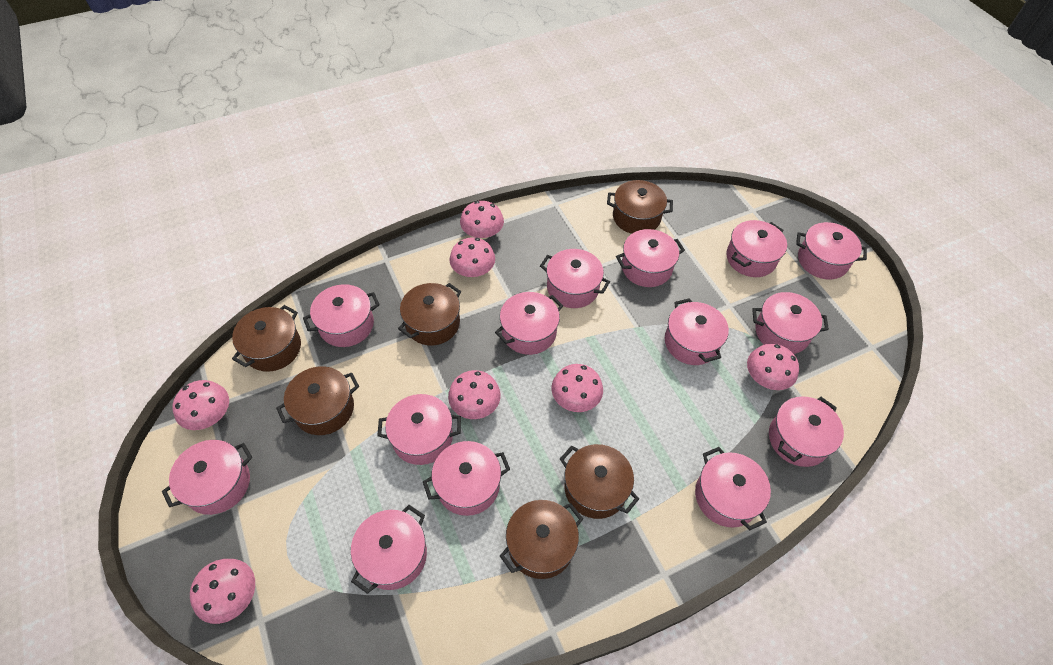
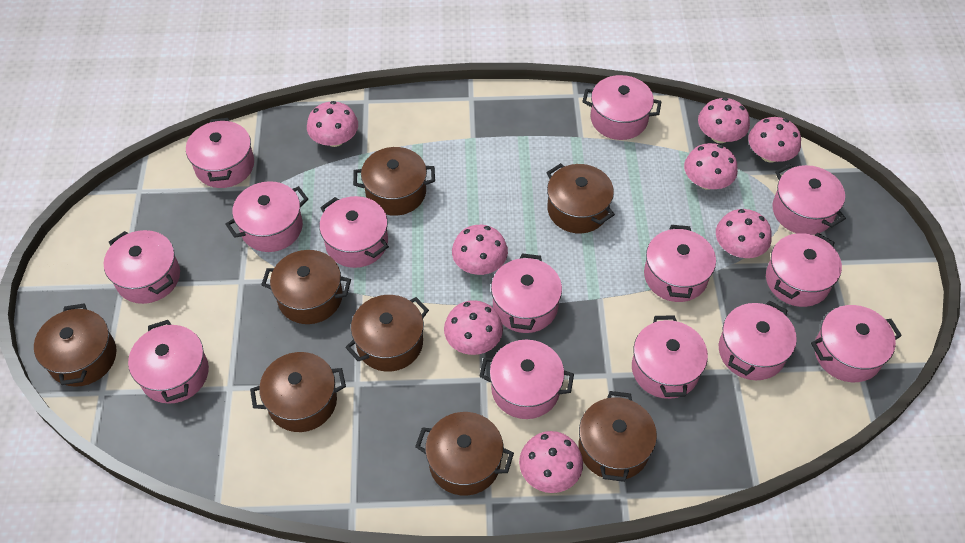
brown pot: 6 -> 8
pink mushroom: 7 -> 8

